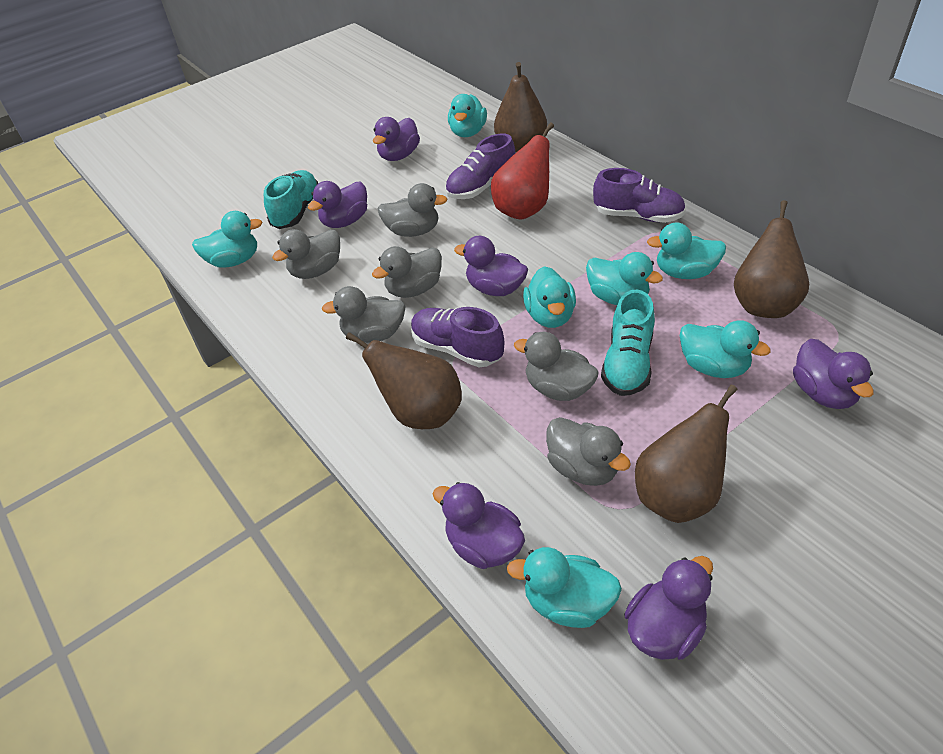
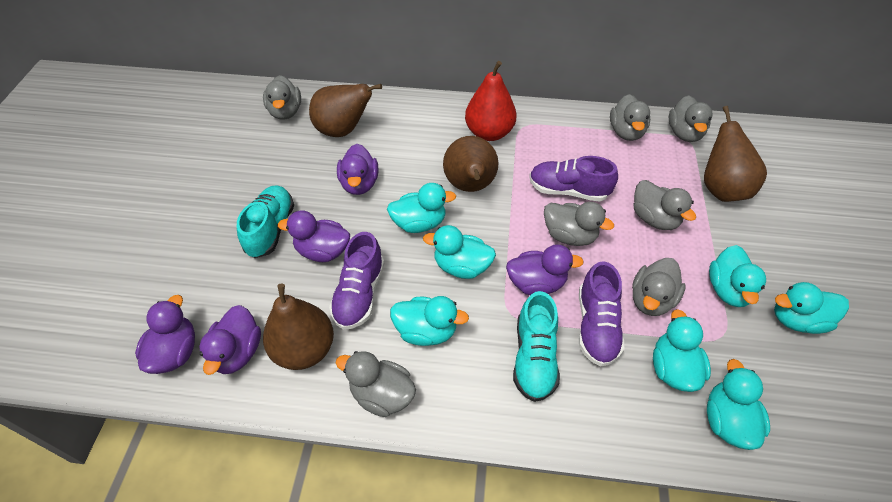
grey duck: 6 -> 7
purple duck: 6 -> 5

